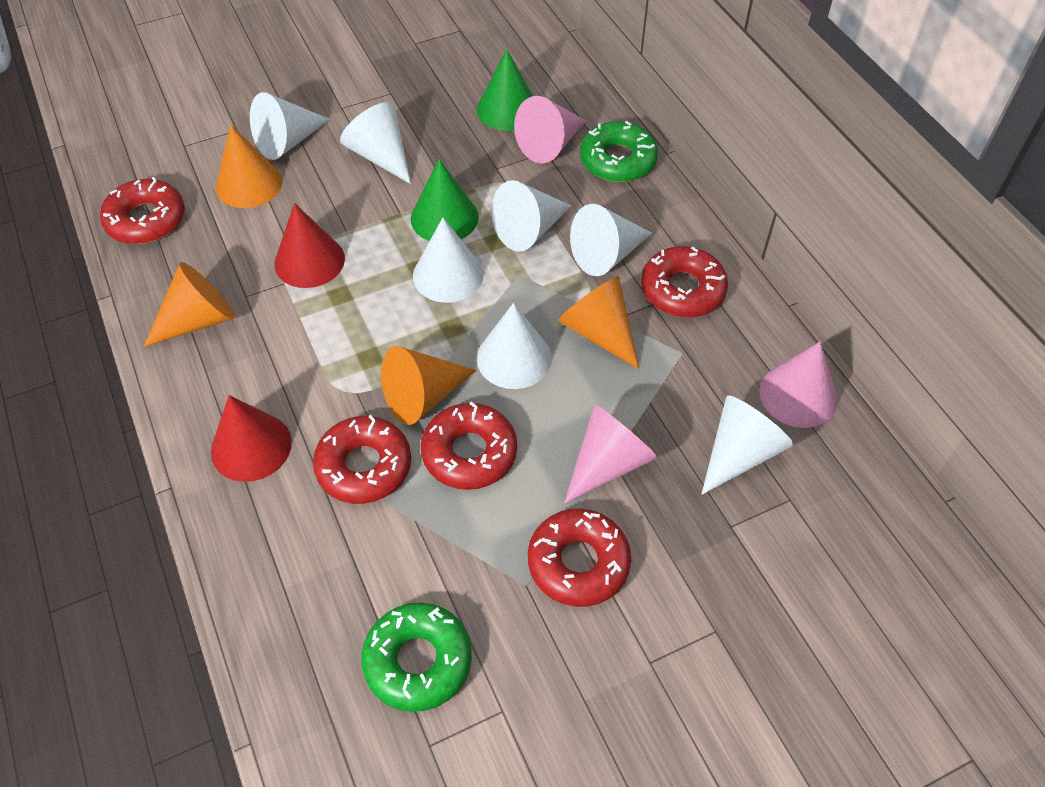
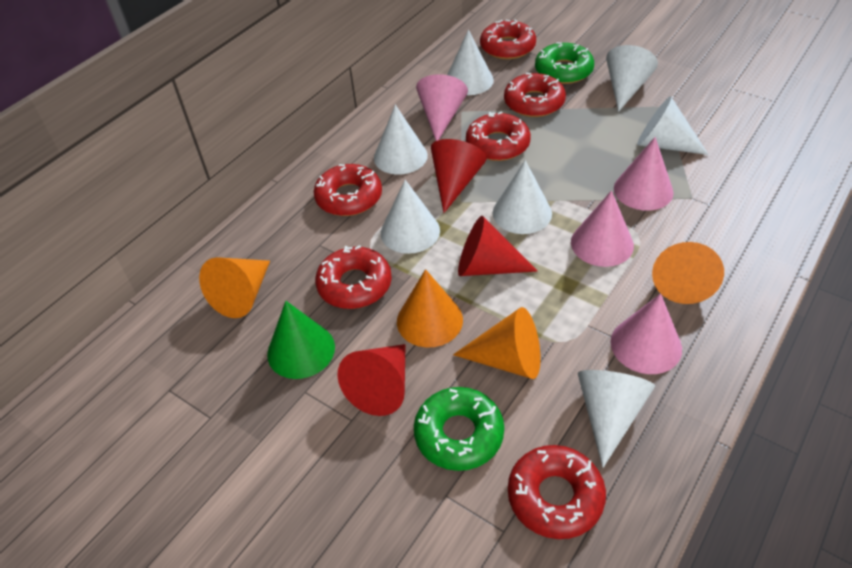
green cone: 2 -> 1
pink cone: 3 -> 4
red cone: 2 -> 3
red donut: 5 -> 6

